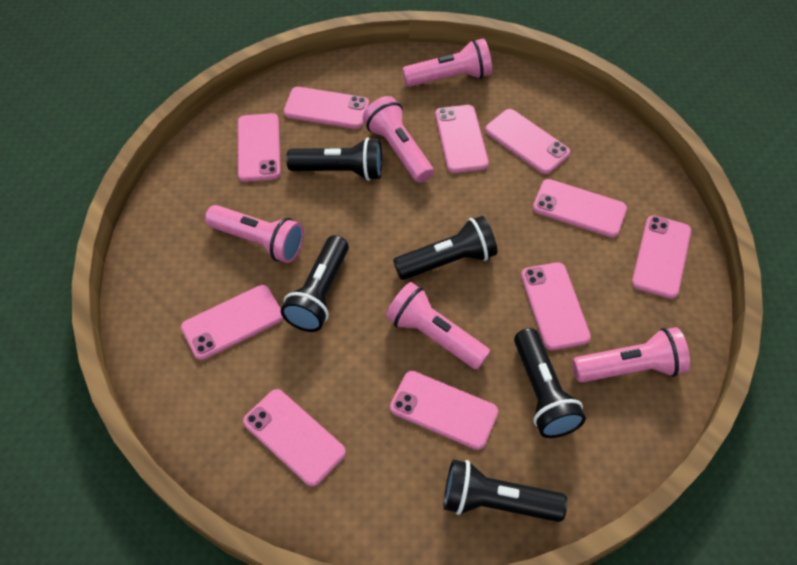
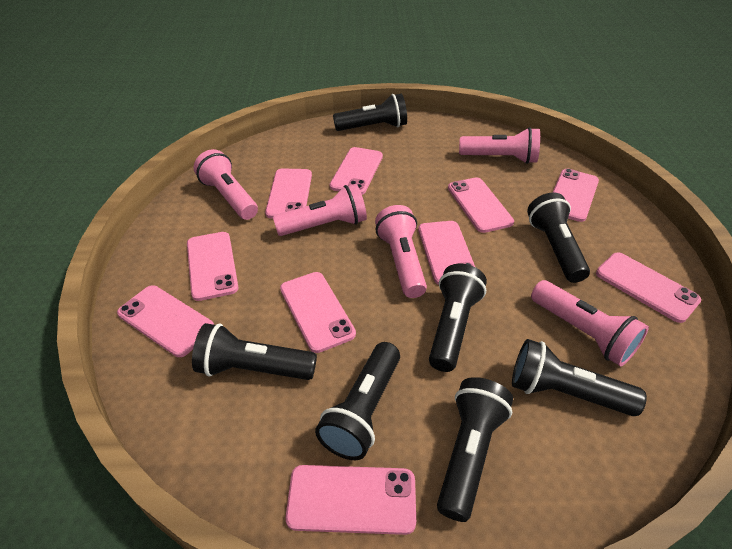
black flashlight: 5 -> 7

